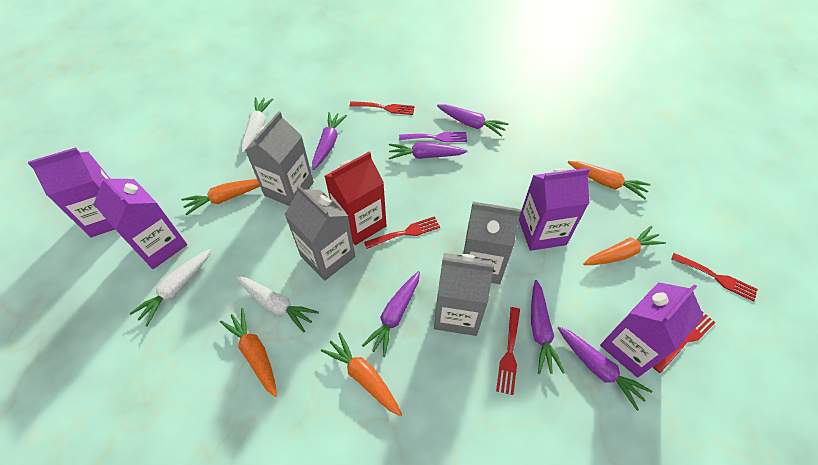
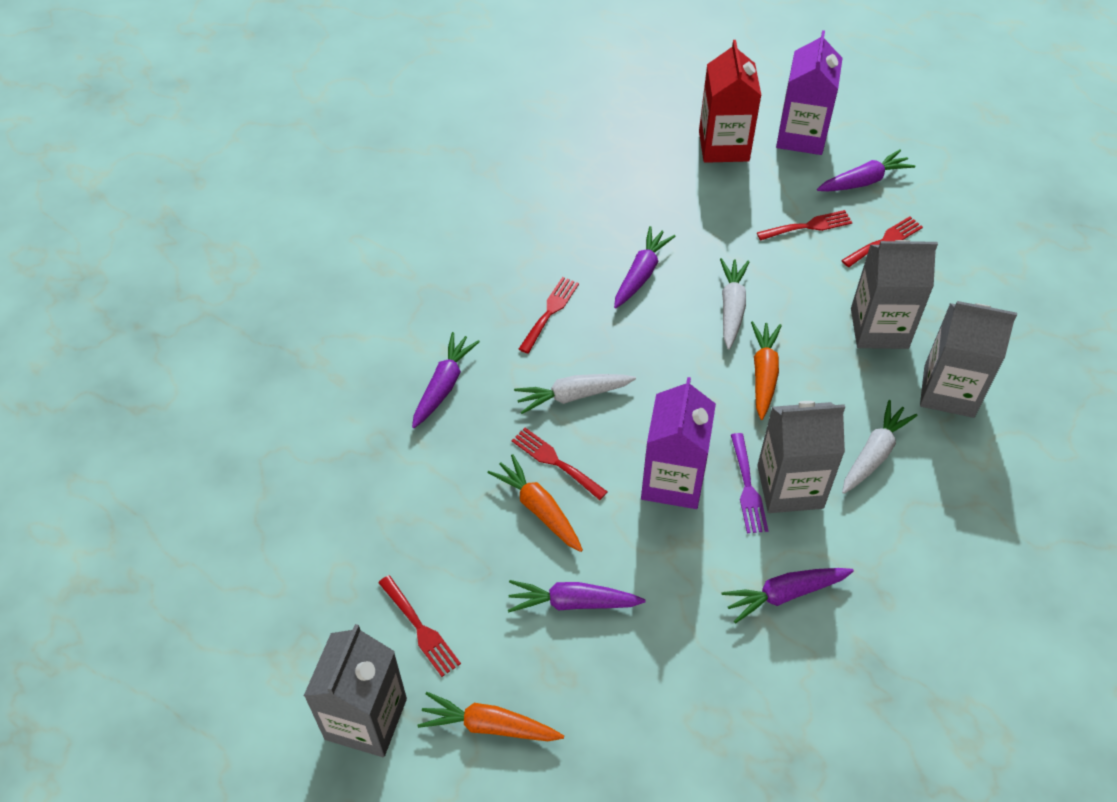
orange carrot: 5 -> 3
purple carrot: 6 -> 5
purple carton: 4 -> 2

